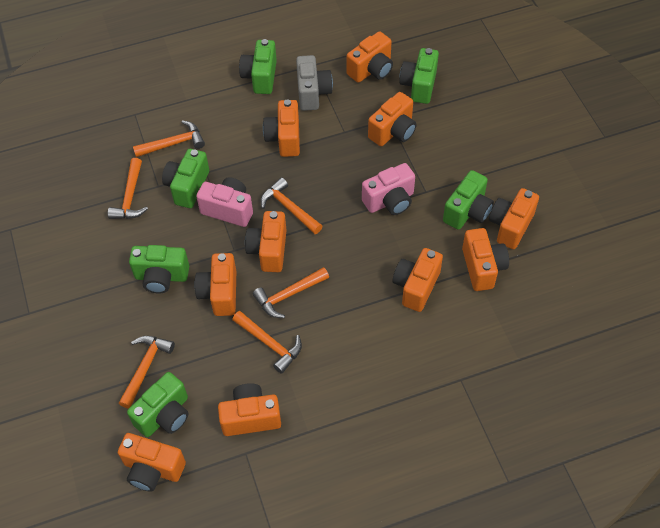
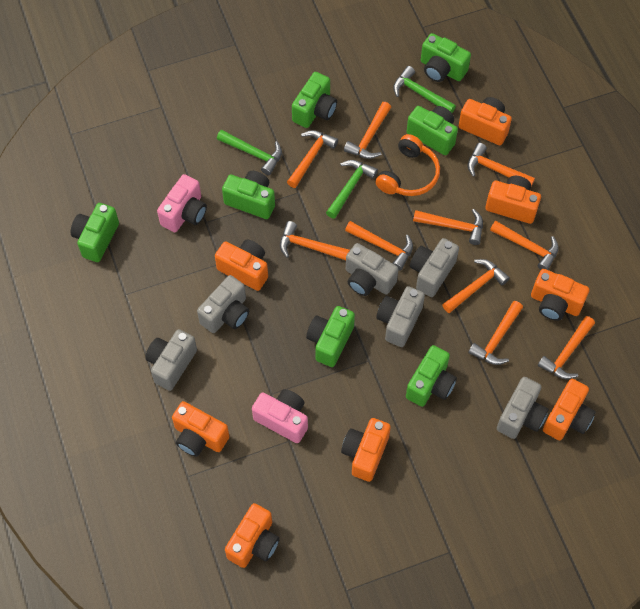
green camera: 6 -> 7
green hammer: 0 -> 3
grey camera: 1 -> 6
orange camera: 10 -> 8
orange hammer: 6 -> 10
orange headphones: 0 -> 1

